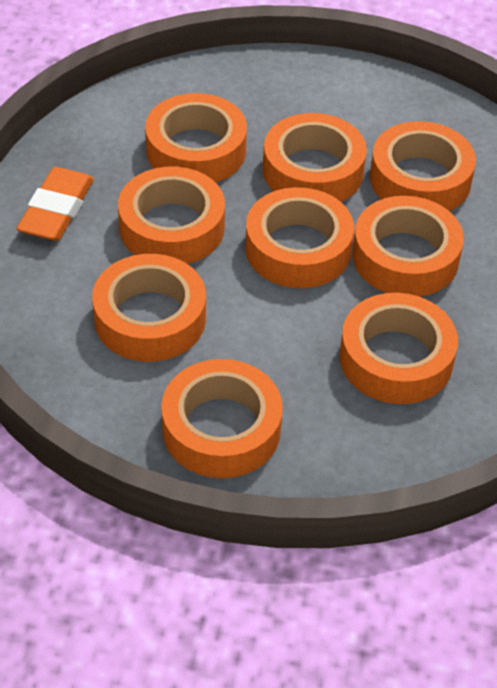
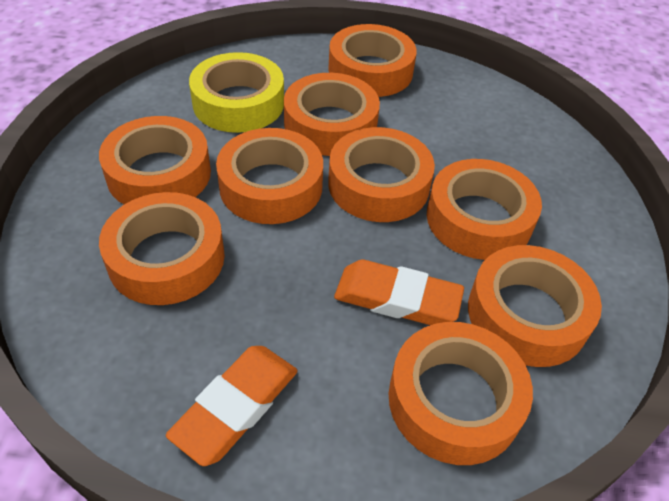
orange eraser: 1 -> 2
yellow tape: 0 -> 1

